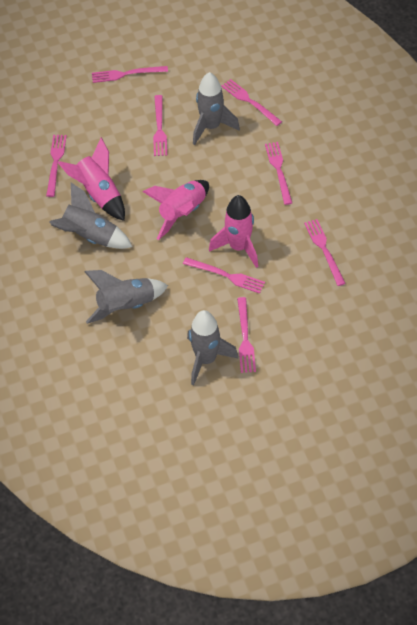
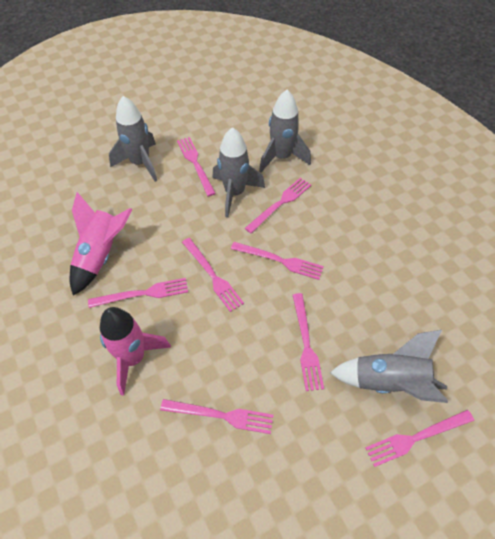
pink rocket: 3 -> 2

